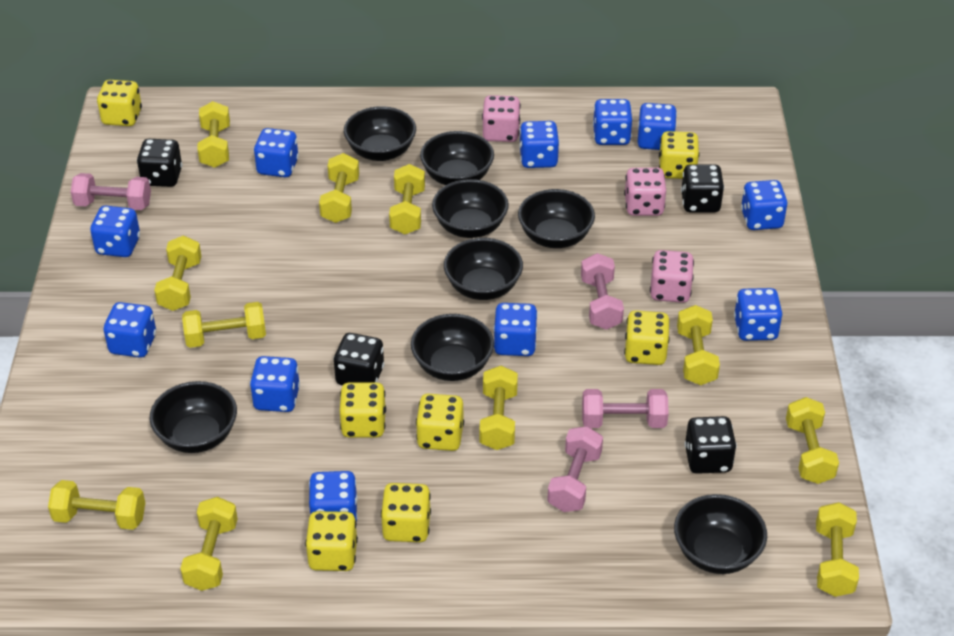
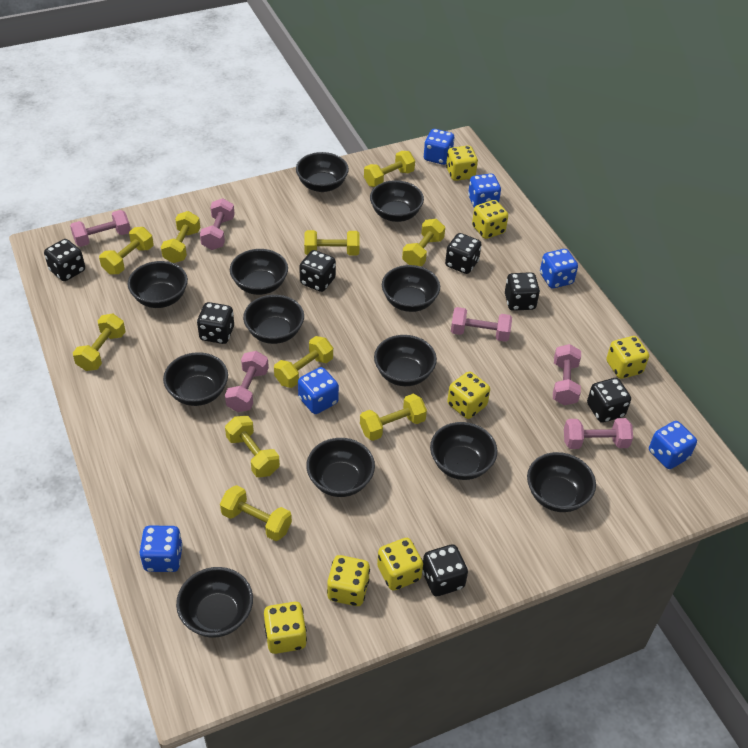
black bowl: 8 -> 12
black dice: 4 -> 7
blue dice: 11 -> 6
pink dice: 3 -> 0
pink dumbbell: 4 -> 6
yellow dumbbell: 11 -> 10

